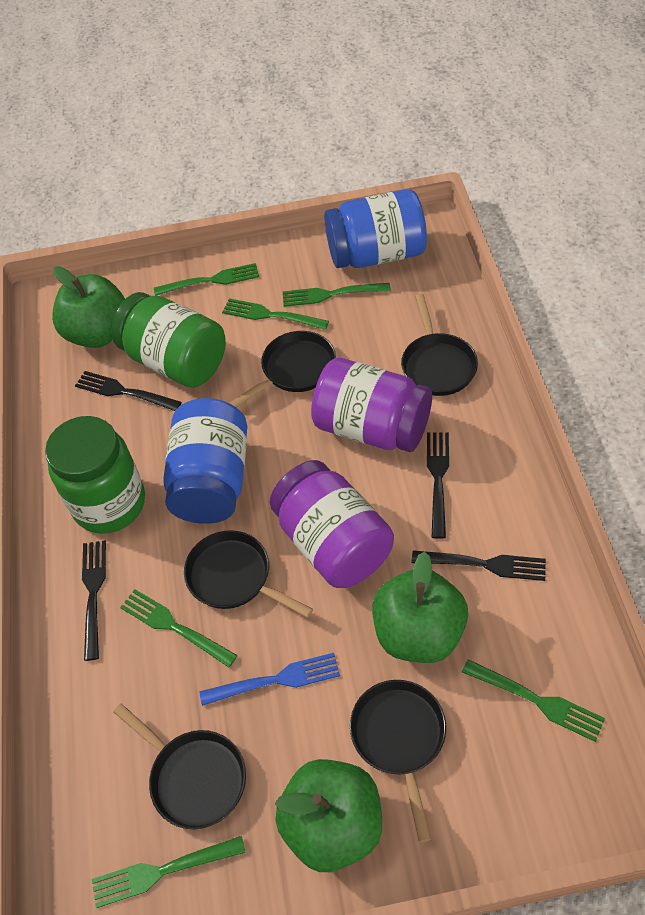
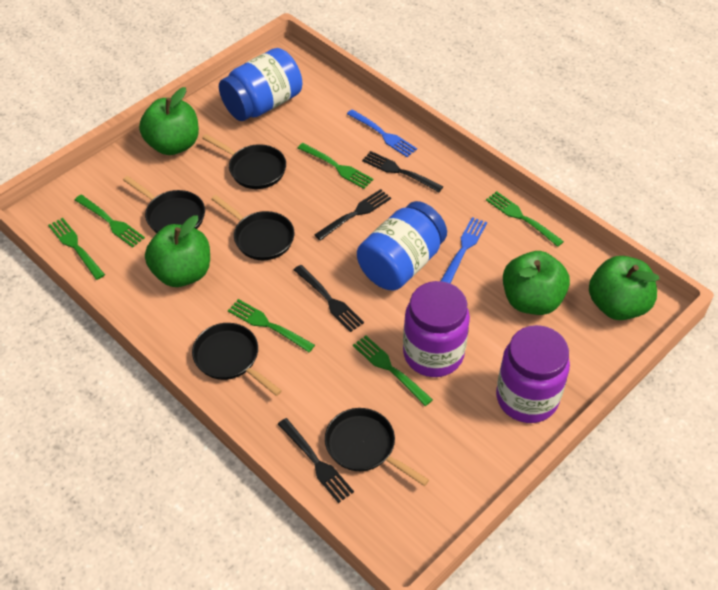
blue fork: 1 -> 2
green apple: 3 -> 4
green jar: 2 -> 0

